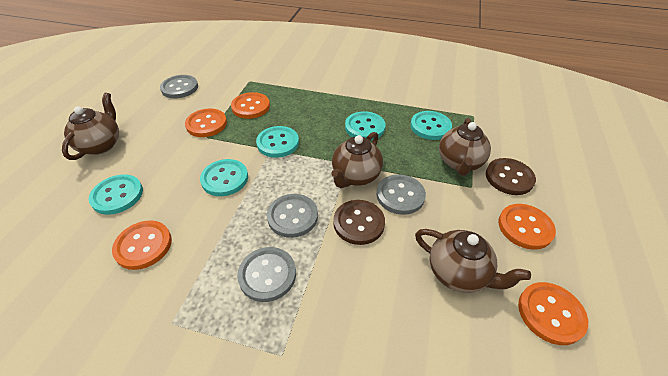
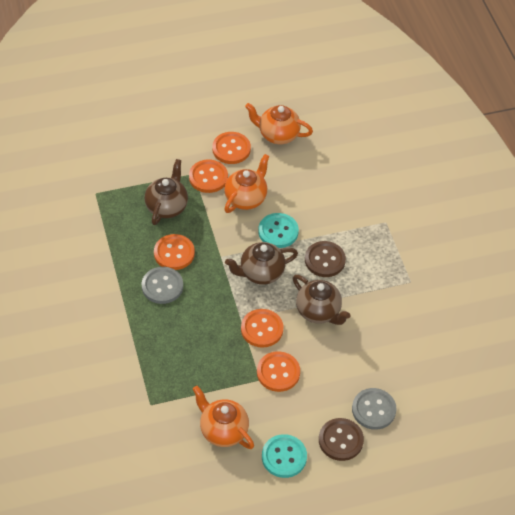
brown teapot: 4 -> 3
grey button: 4 -> 2
orange teapot: 0 -> 3
turquoise button: 5 -> 2

